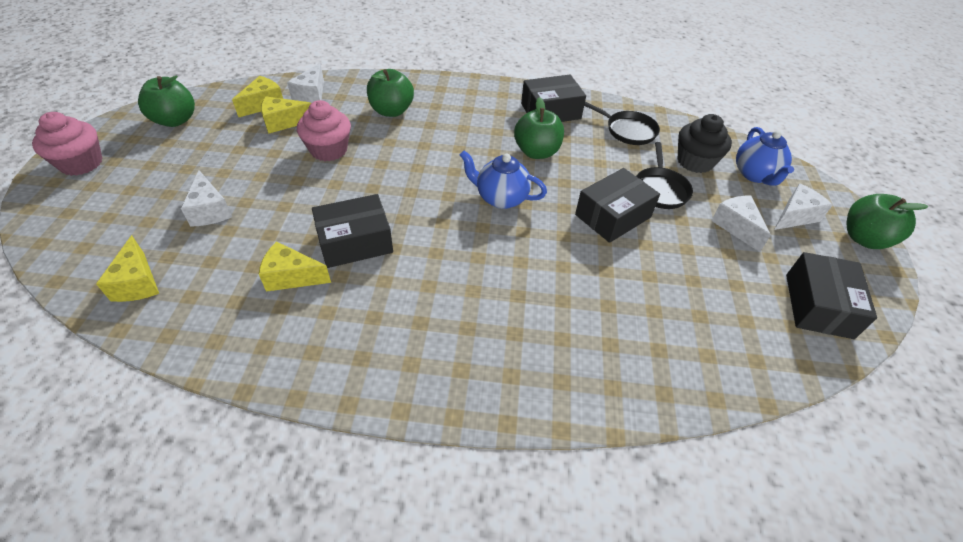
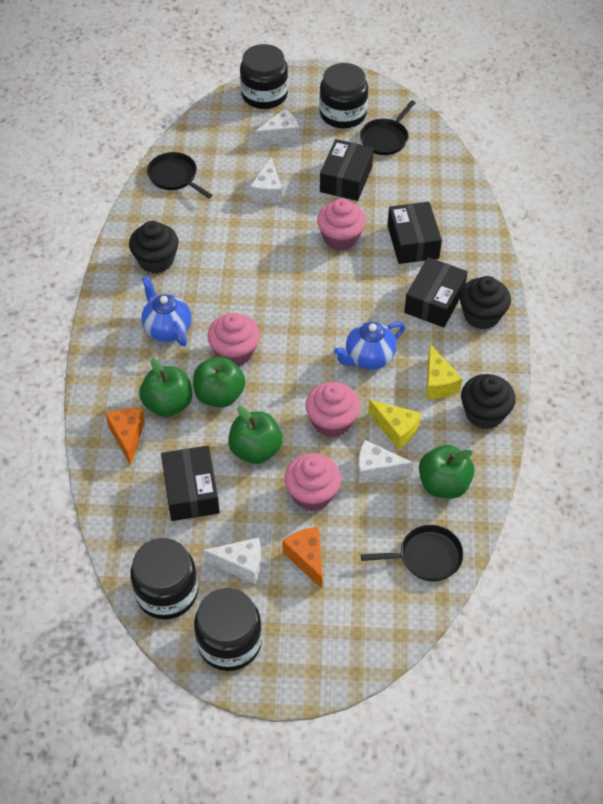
black cupcake: 1 -> 3
black jar: 0 -> 4
black pan: 2 -> 3
orange cheese: 0 -> 2
pink cupcake: 2 -> 4
yellow cheese: 4 -> 2

